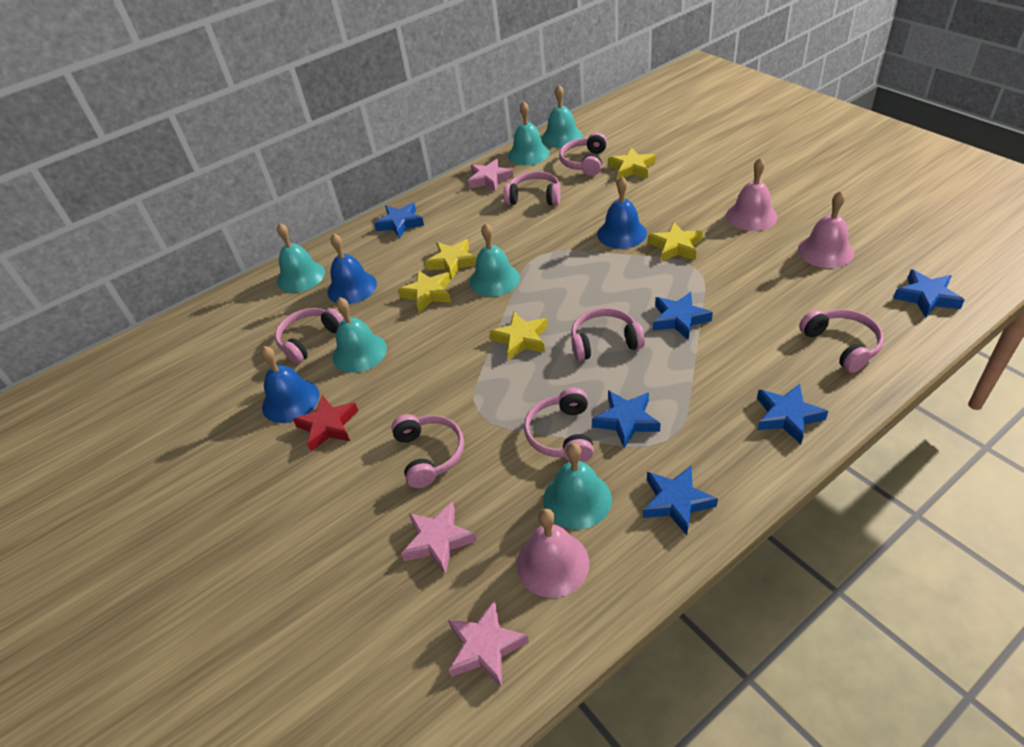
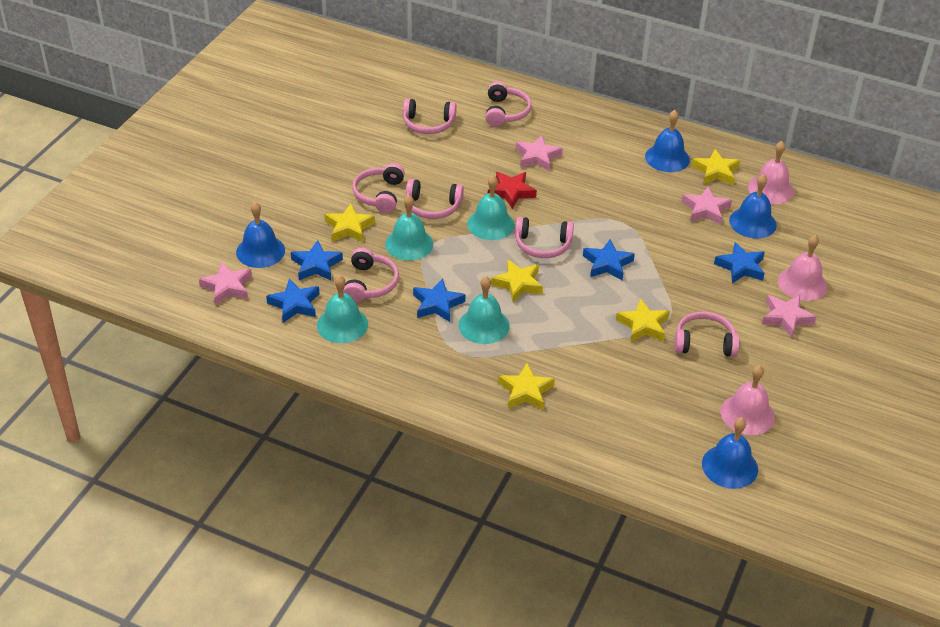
blue bell: 3 -> 4
blue star: 6 -> 5
pink star: 3 -> 4
turquoise bell: 6 -> 4

